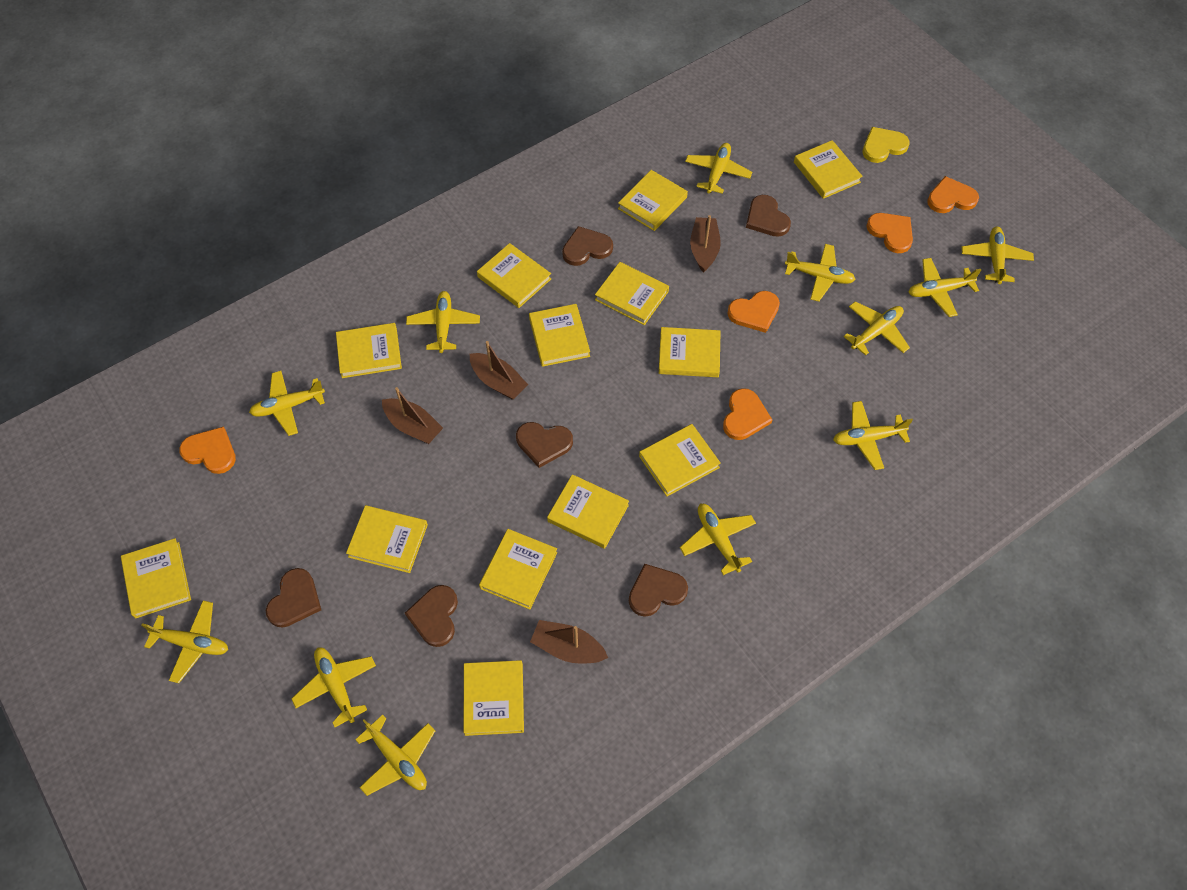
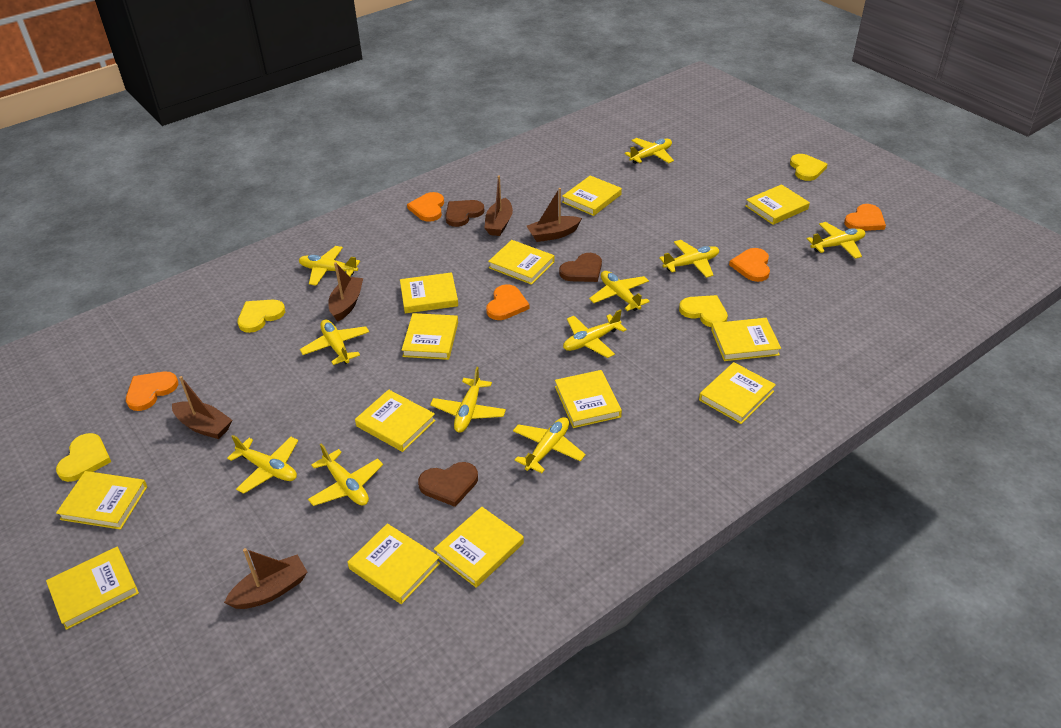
brown boat: 4 -> 5
brown heart: 6 -> 3
yellow heart: 1 -> 4
yellow plane: 12 -> 11

